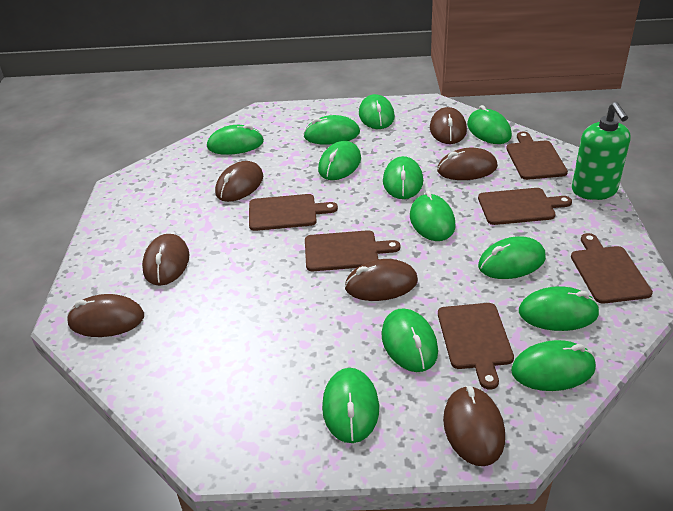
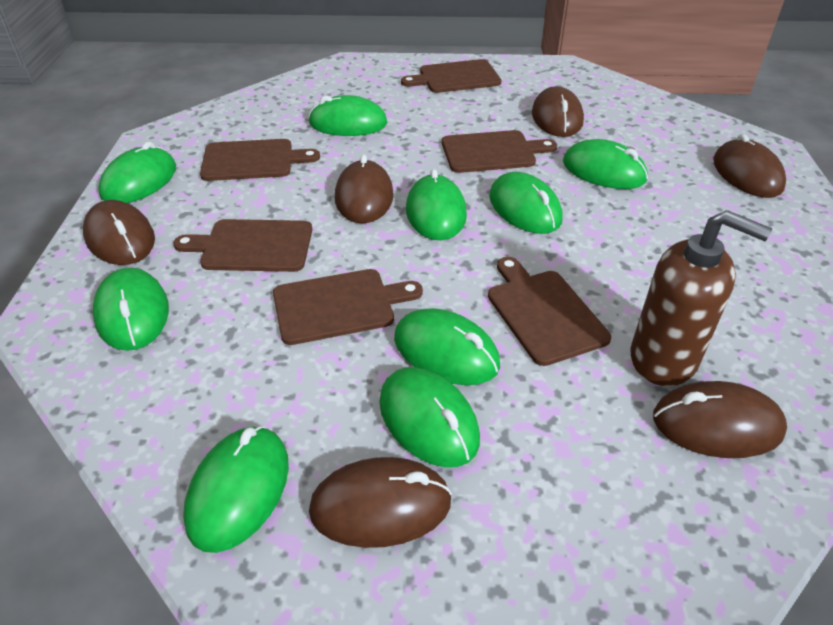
brown mouse: 7 -> 6
brown soap dispenser: 0 -> 1
green mouse: 12 -> 9
green soap dispenser: 1 -> 0

